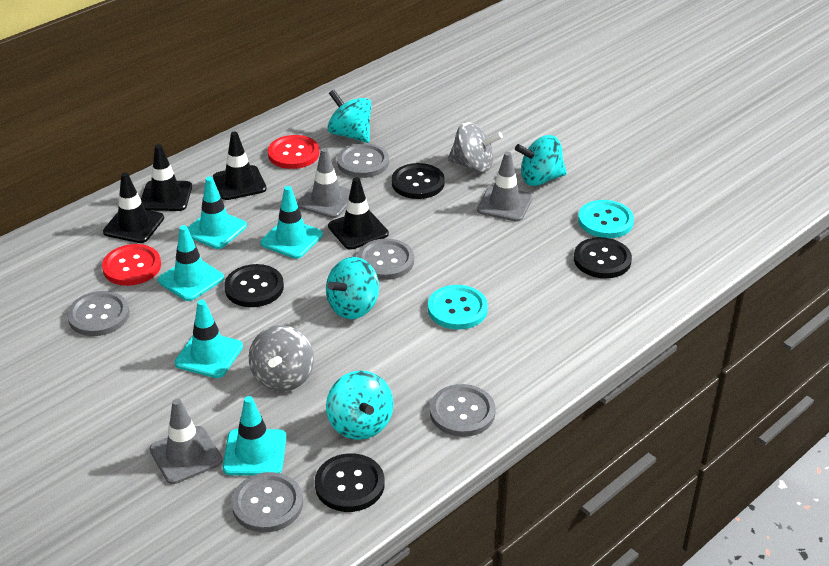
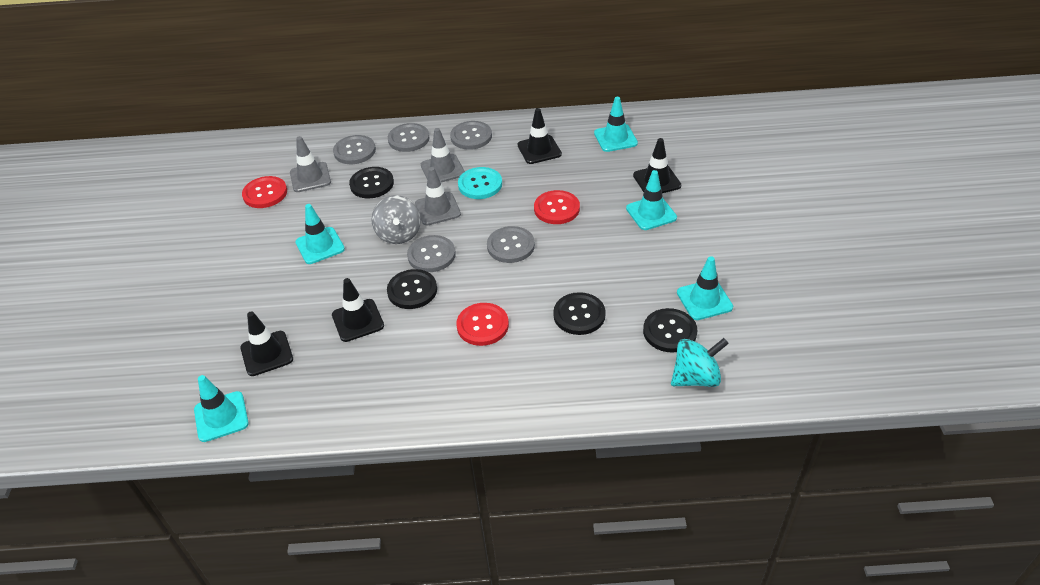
grey spinning top: 2 -> 1
red button: 2 -> 3
turquoise button: 2 -> 1
turquoise spinning top: 4 -> 1

